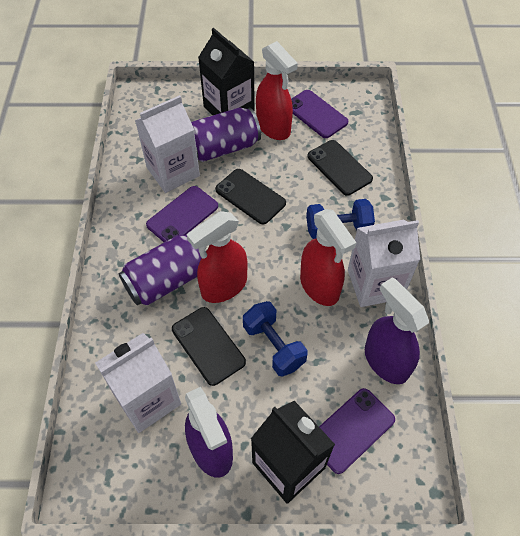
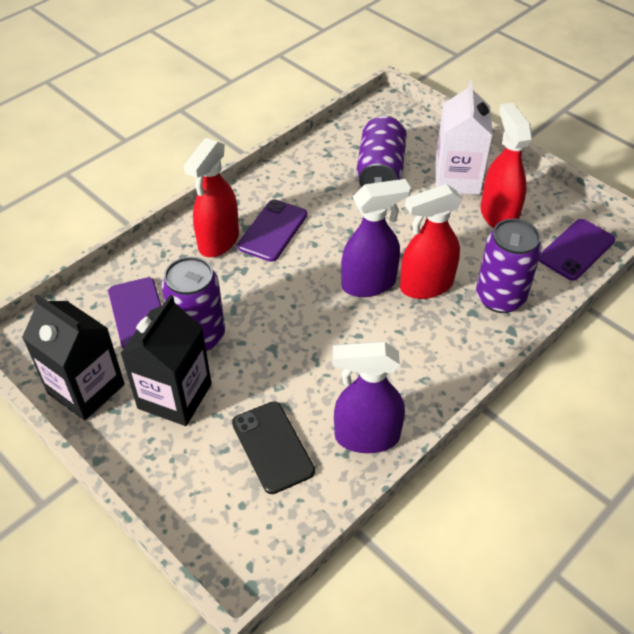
black phone: 3 -> 1
blue dumbbell: 2 -> 0
purple can: 2 -> 3
white carton: 3 -> 1

